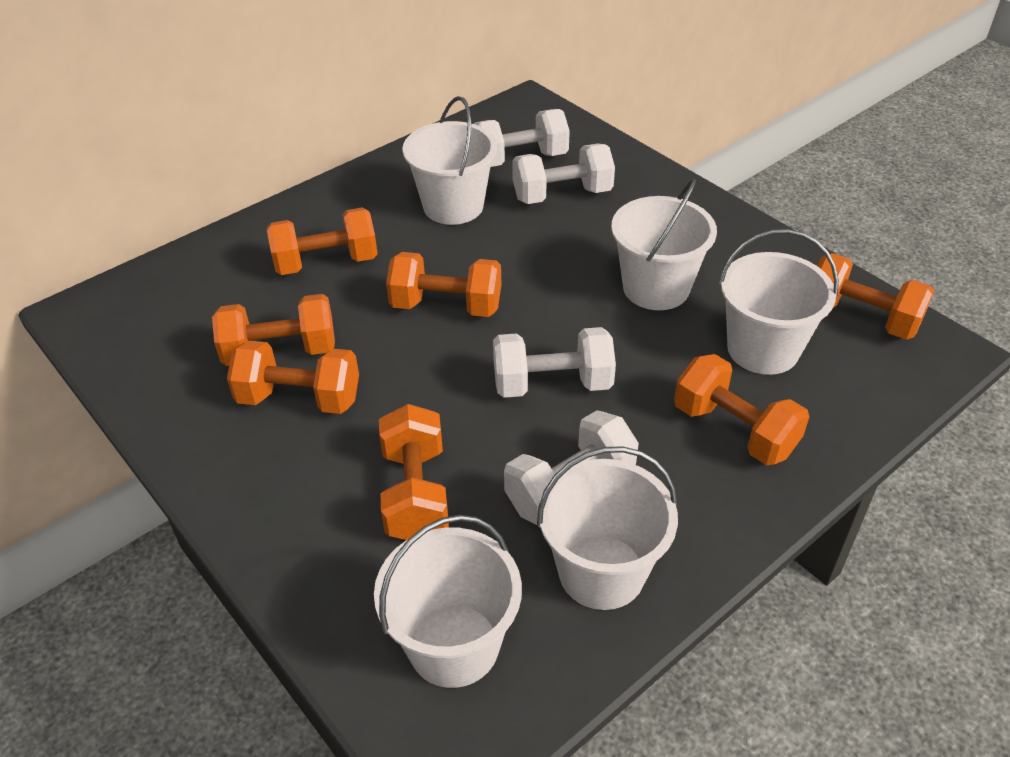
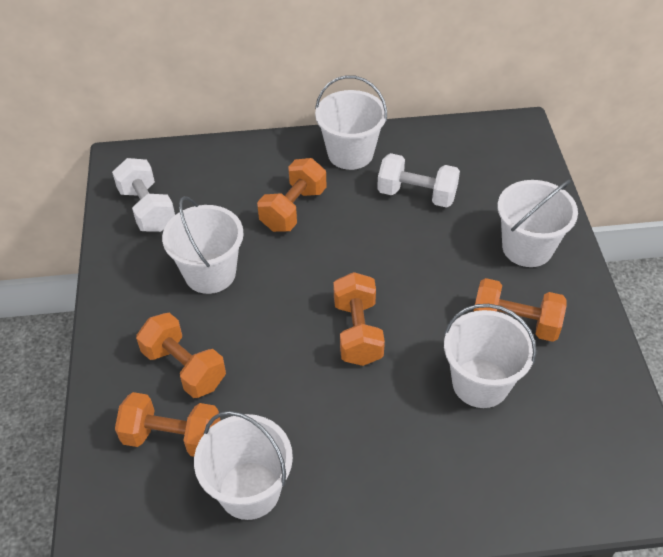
orange dumbbell: 7 -> 5
white dumbbell: 4 -> 2

